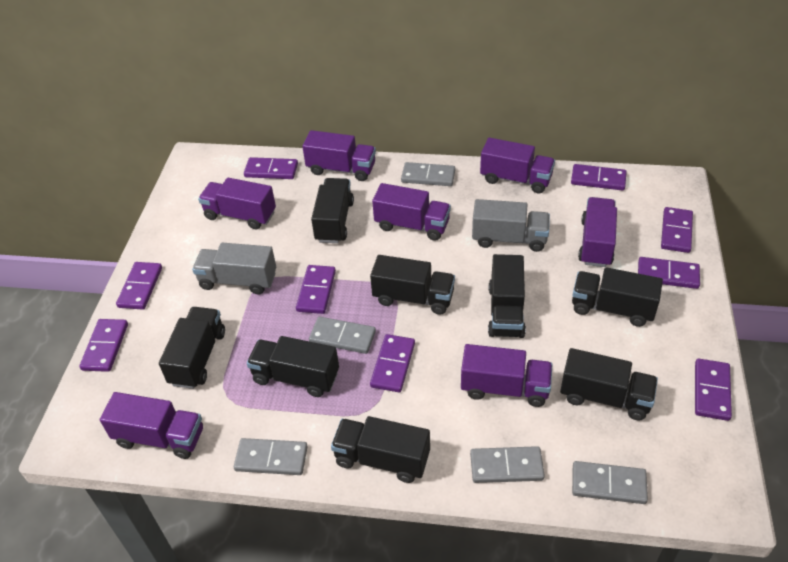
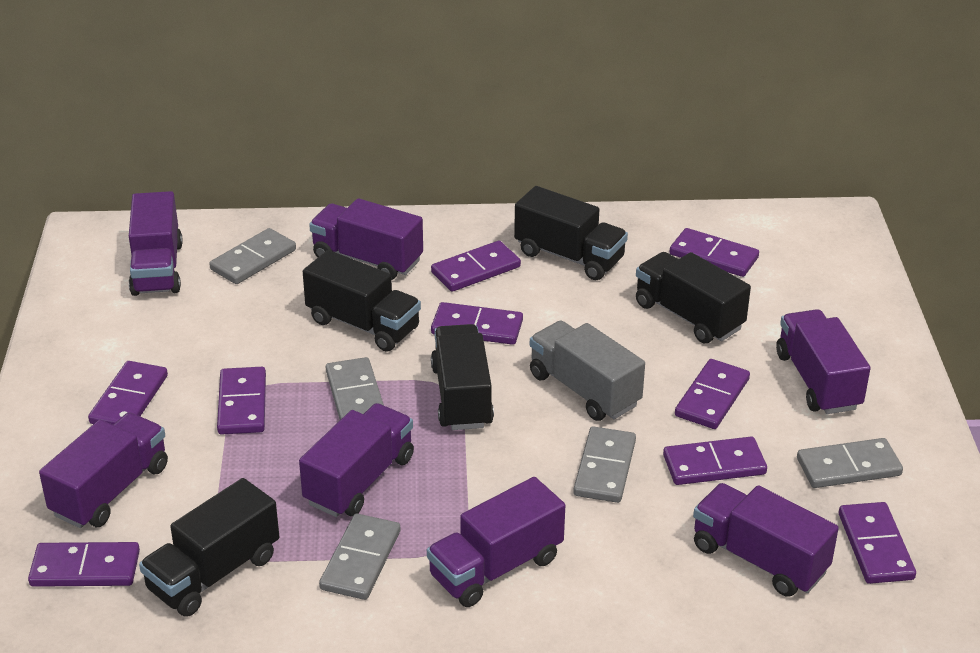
black truck: 8 -> 5
grey truck: 2 -> 1

